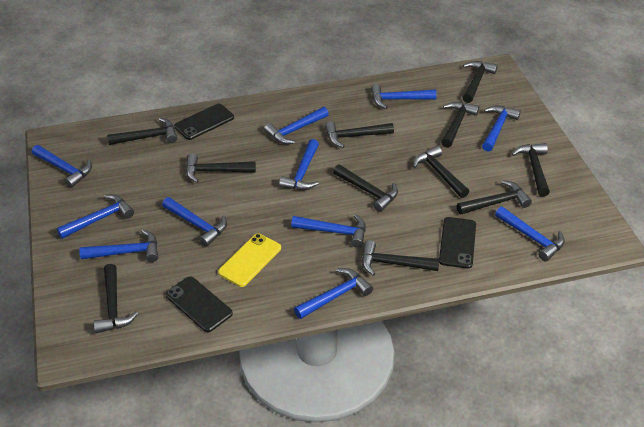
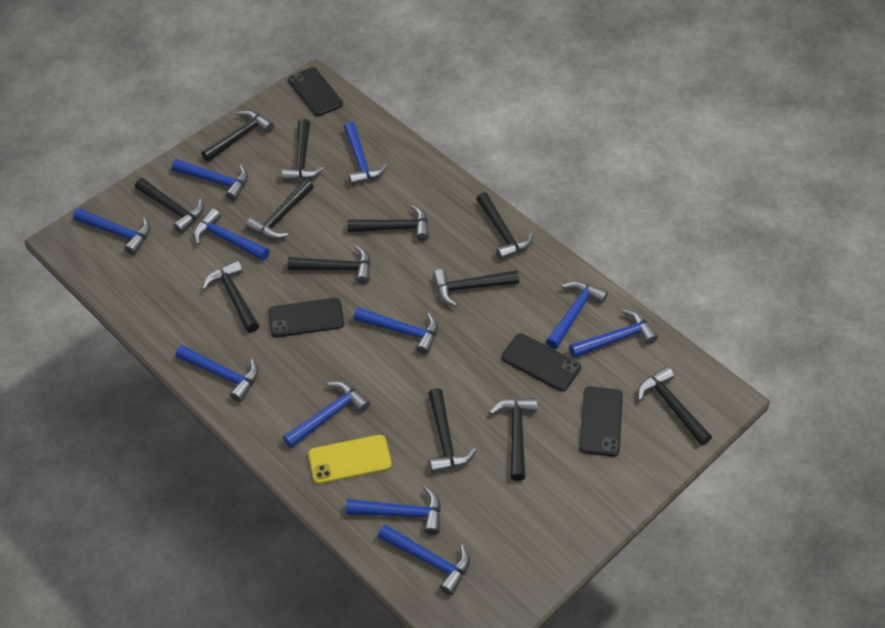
black hammer: 11 -> 12
black phone: 3 -> 4

